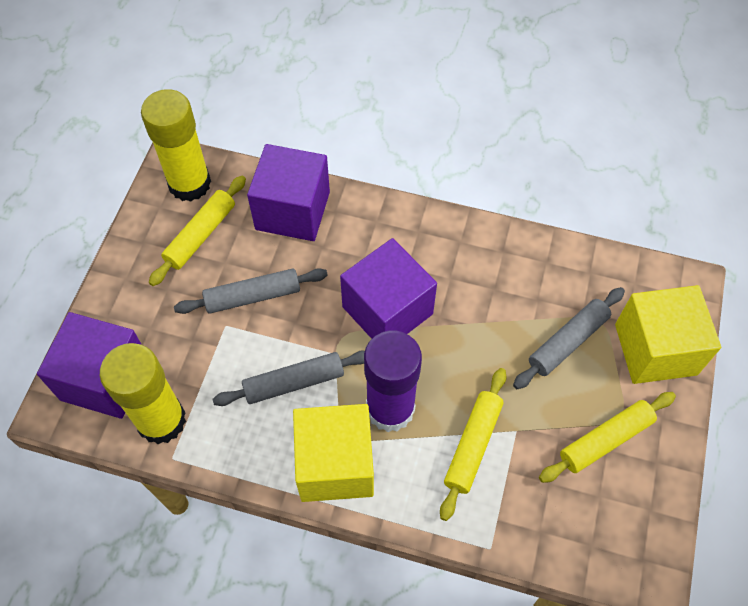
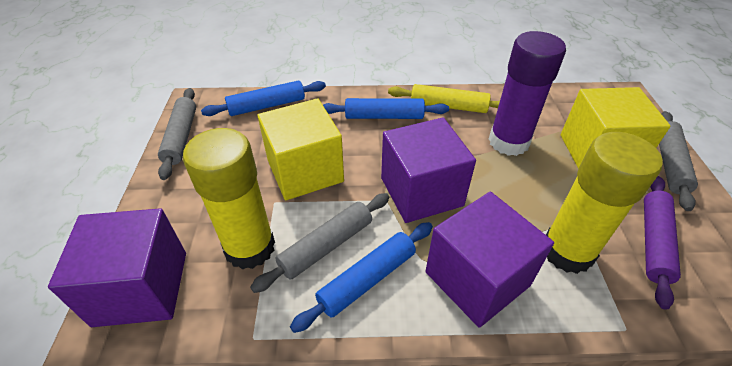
blue rolling pin: 0 -> 3
purple rolling pin: 0 -> 1
yellow rolling pin: 3 -> 1

